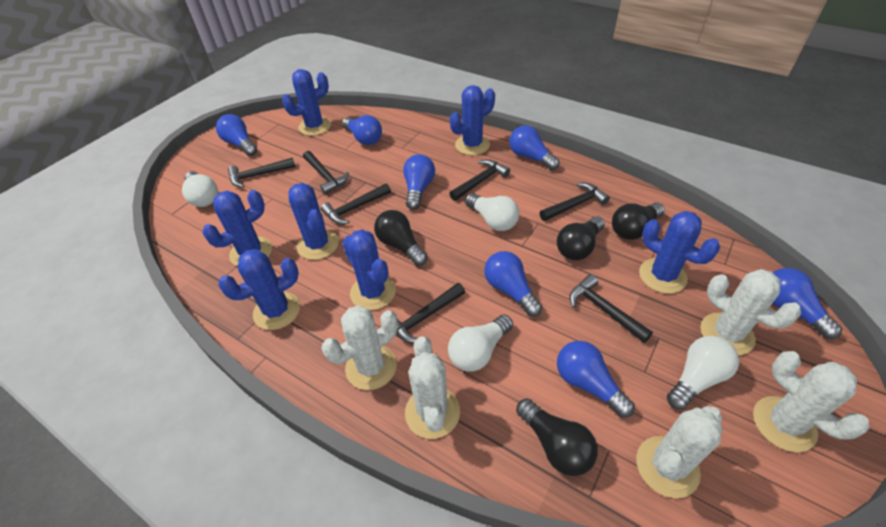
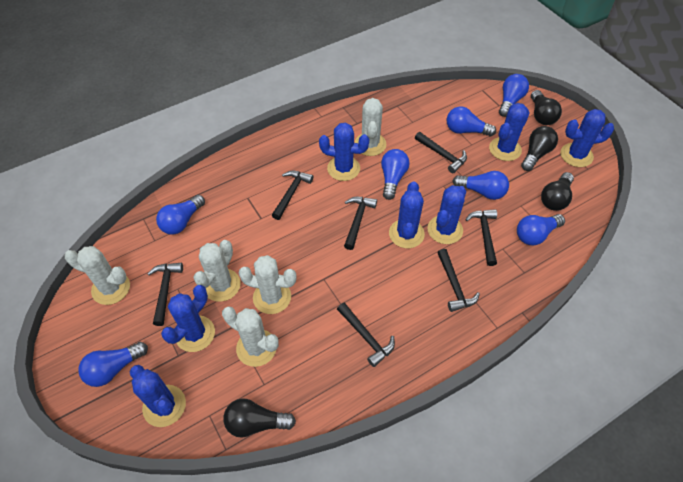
white light bulb: 4 -> 0

